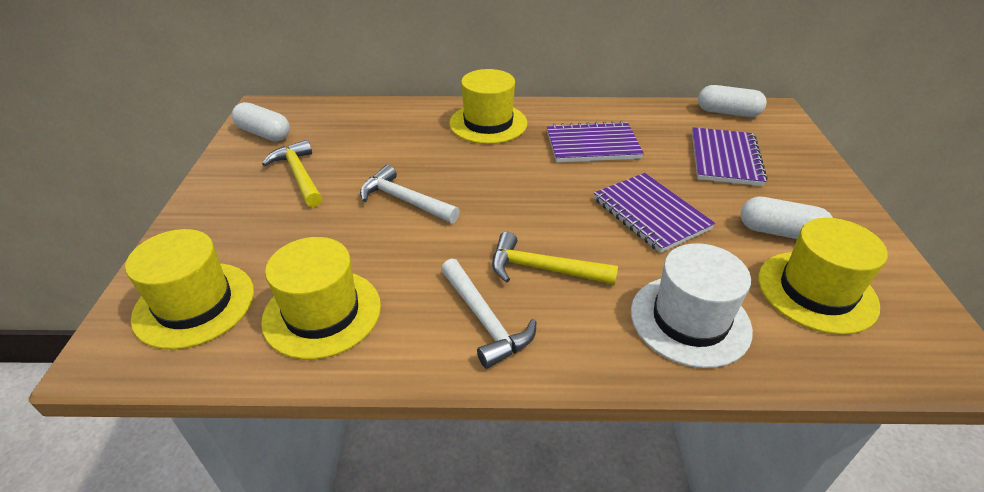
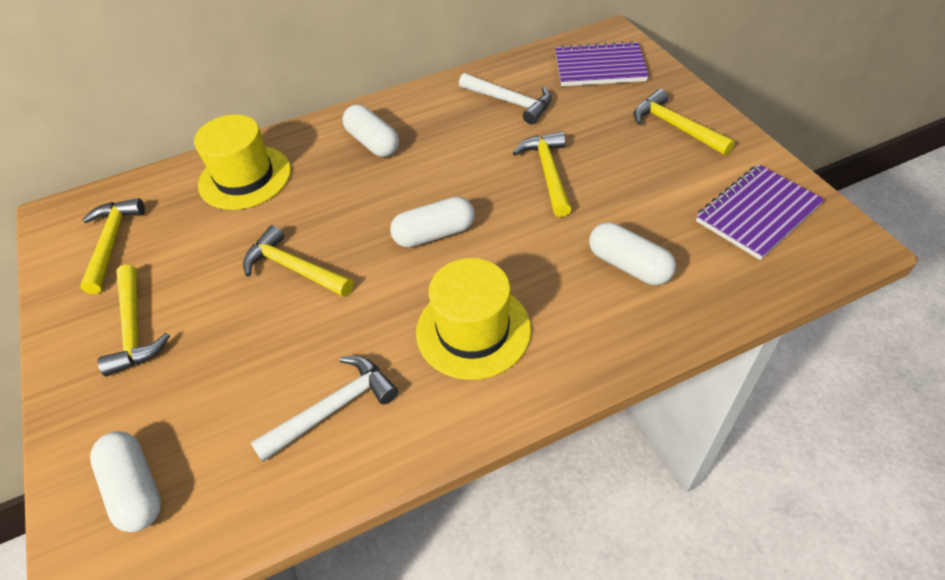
purple notebook: 3 -> 2
white capsule: 3 -> 4
white hat: 1 -> 0
yellow hammer: 2 -> 5
yellow hat: 4 -> 2

